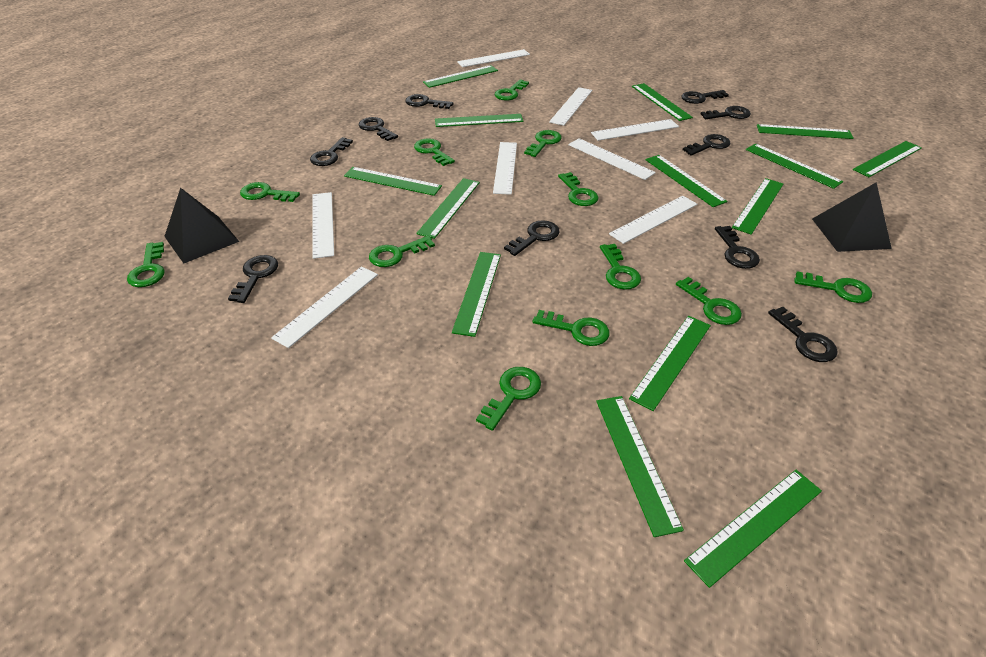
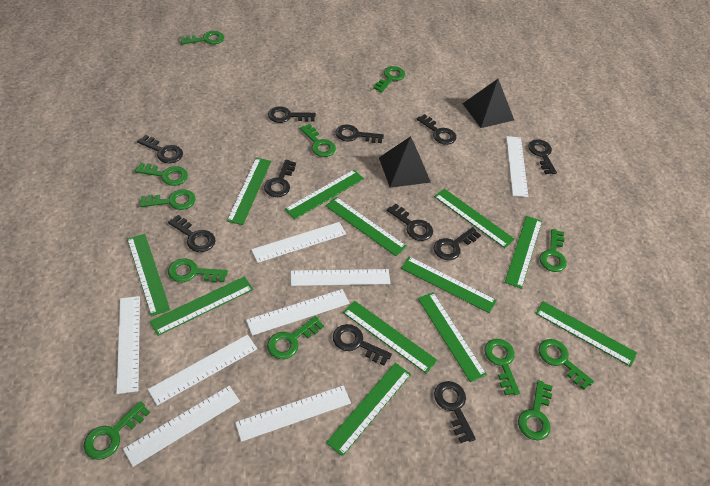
black key: 10 -> 11
green ruler: 14 -> 12

